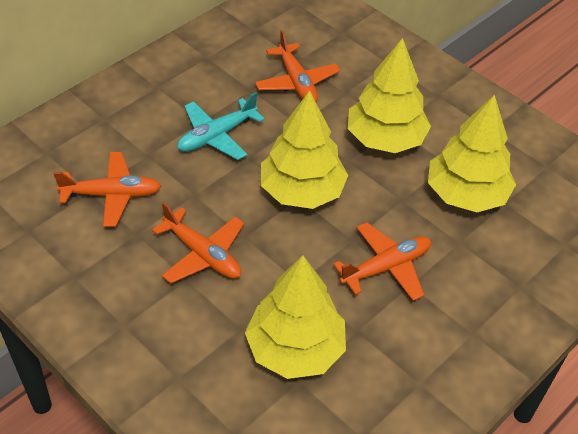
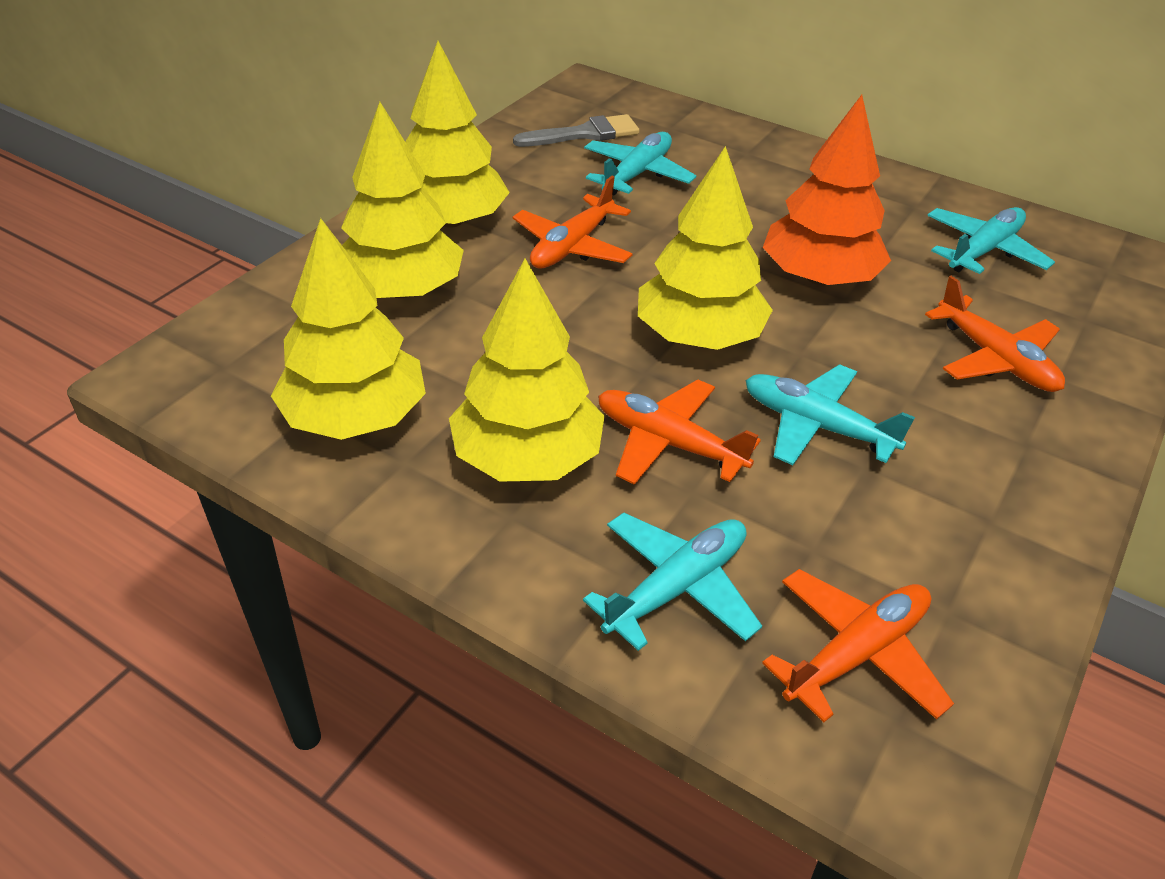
grey brush: 0 -> 1
orange tree: 0 -> 1
turquoise plane: 1 -> 4
yellow tree: 4 -> 5

